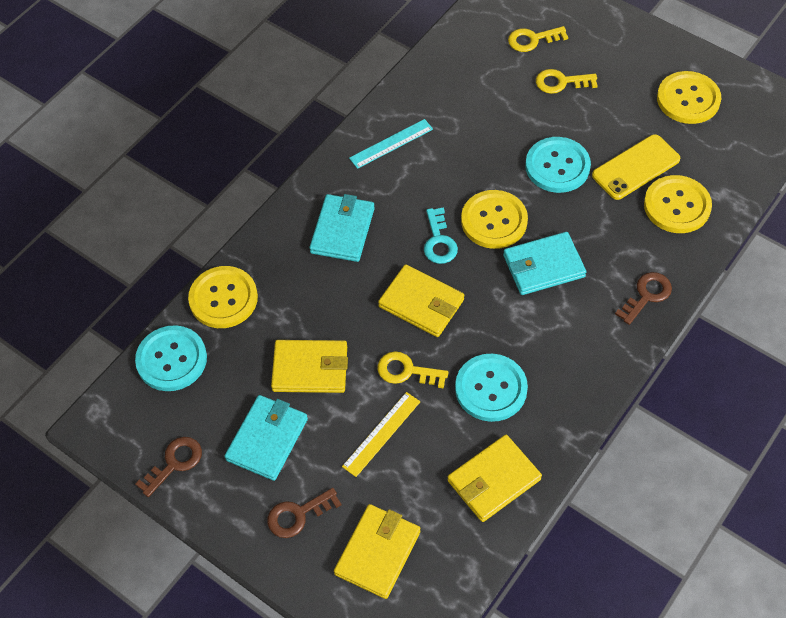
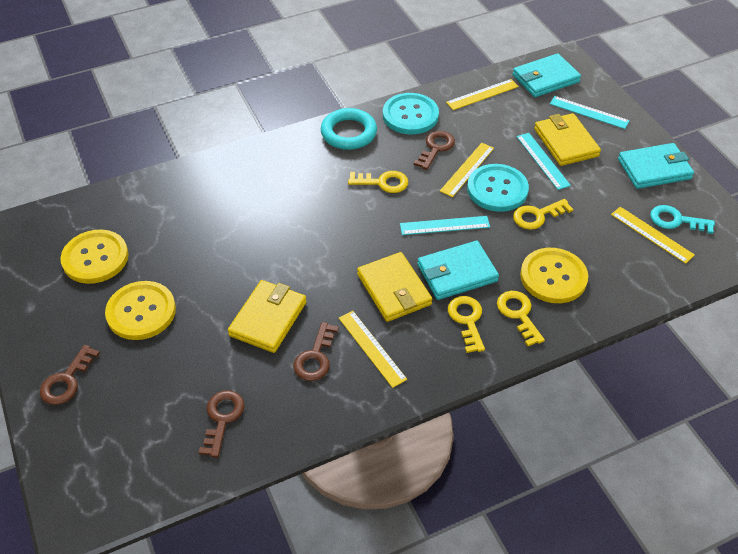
brown key: 3 -> 4
turquoise button: 3 -> 2
turquoise ring: 0 -> 1
turquoise ruler: 1 -> 3
yellow button: 4 -> 3
yellow key: 3 -> 4
yellow phone: 1 -> 0
yellow ruler: 1 -> 4
yellow wallet: 4 -> 3

